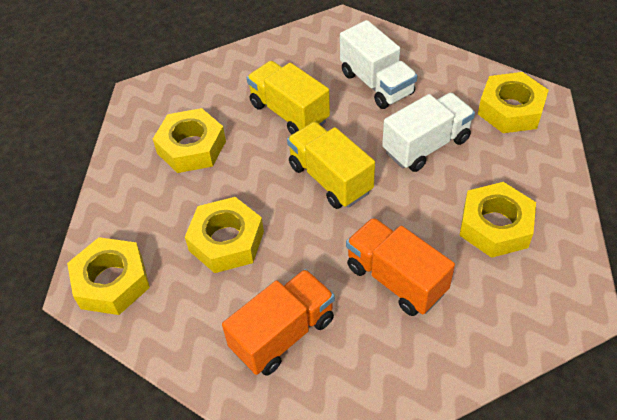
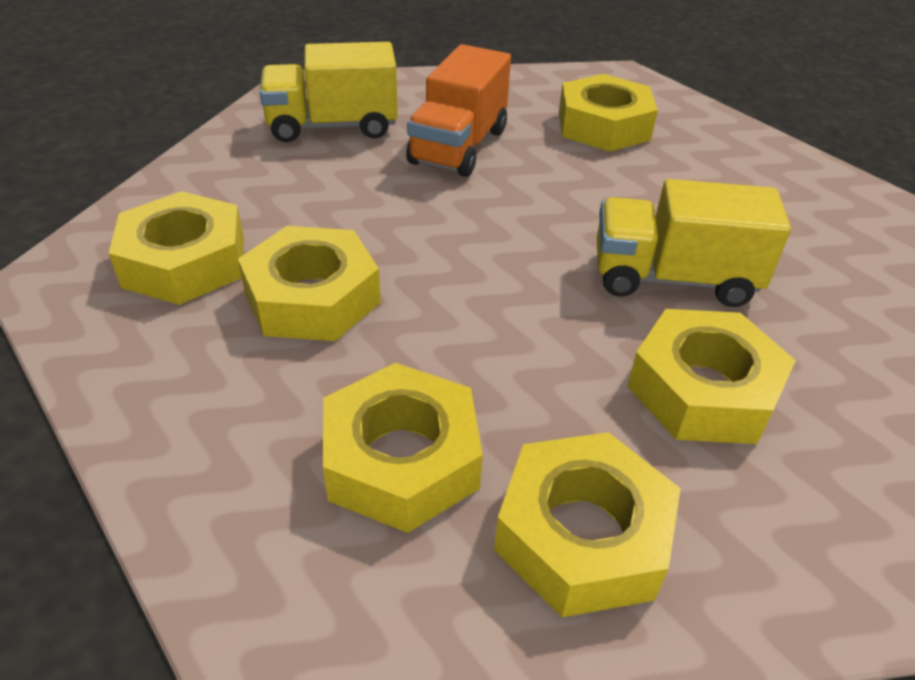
orange truck: 2 -> 1
white truck: 2 -> 0
yellow nut: 5 -> 6

